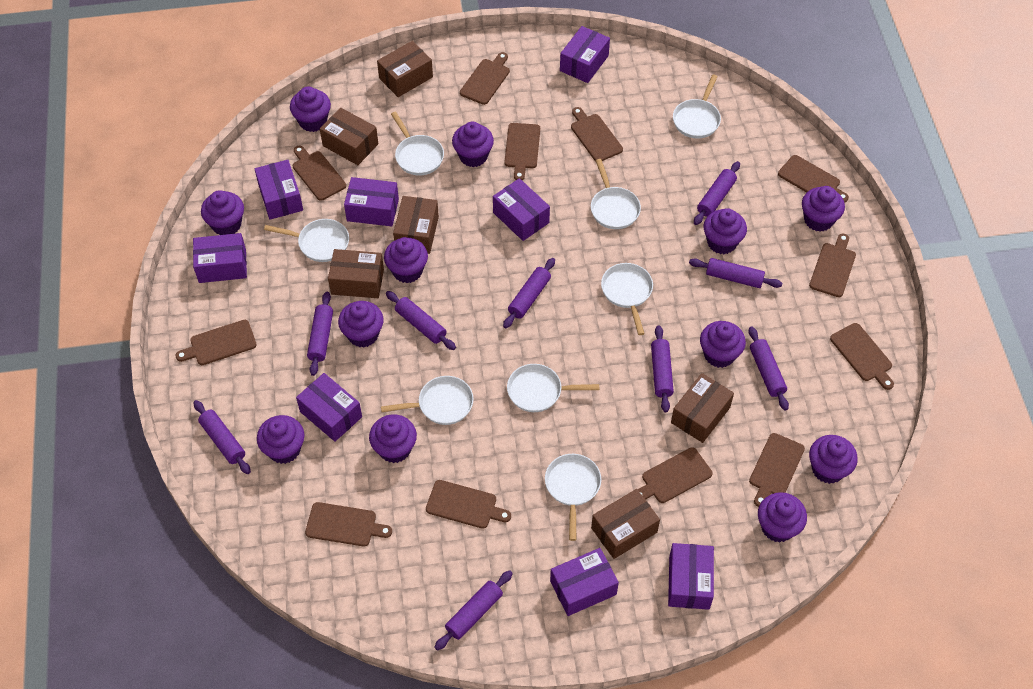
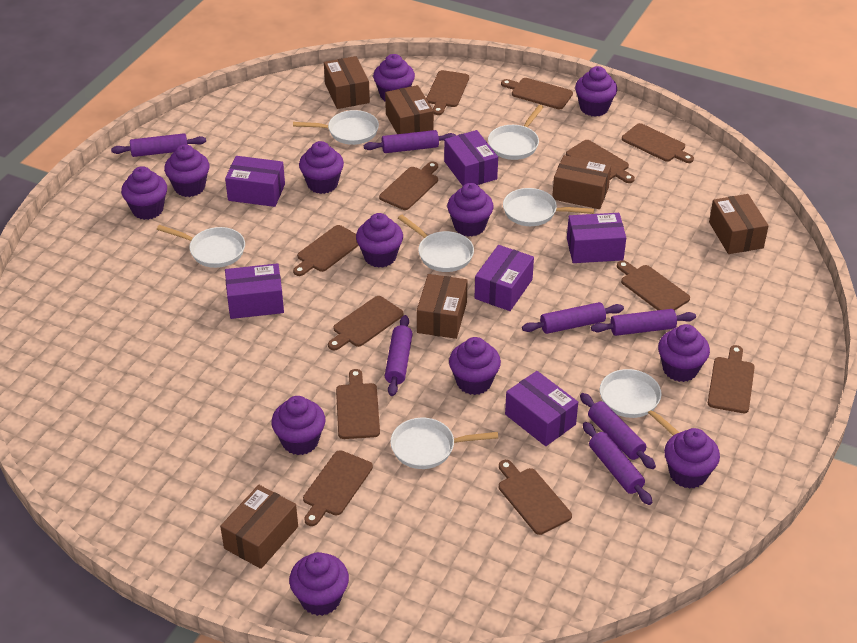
purple box: 8 -> 6
purple rolling pin: 9 -> 7
white pan: 8 -> 7

